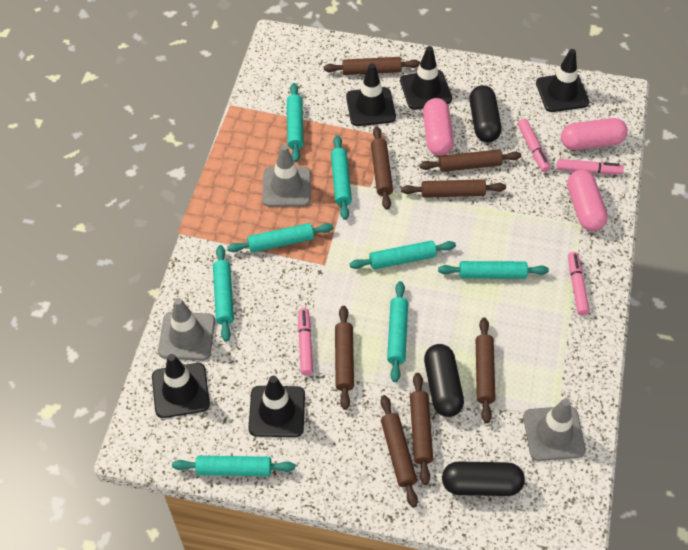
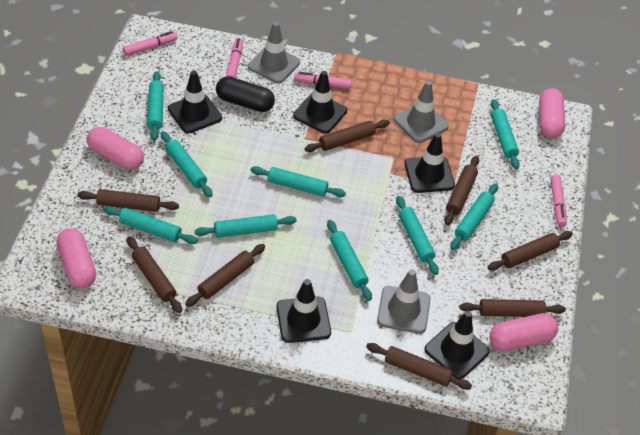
black capsule: 3 -> 1
pink capsule: 3 -> 4
turquoise rolling pin: 8 -> 9

